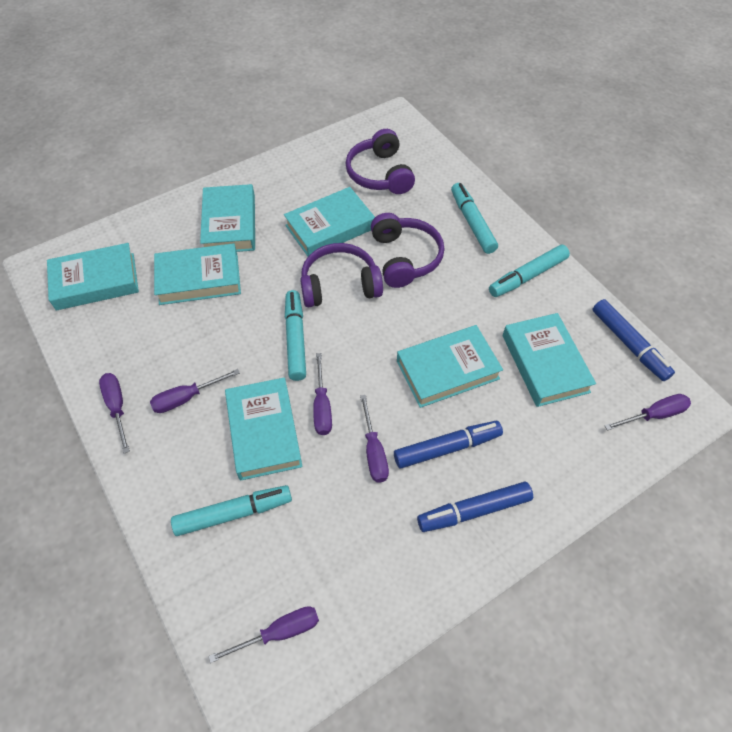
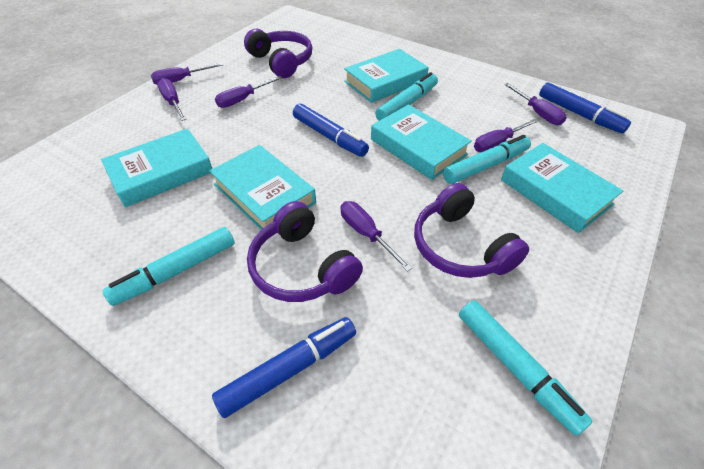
turquoise book: 7 -> 5

